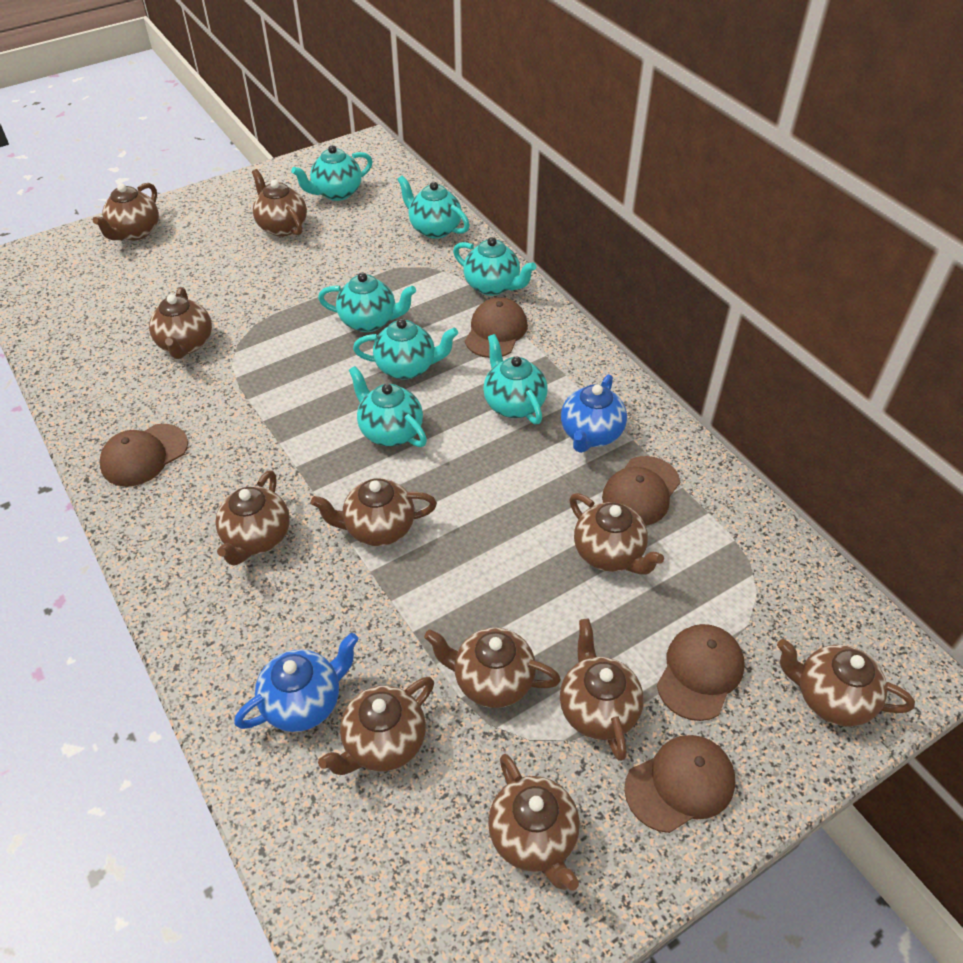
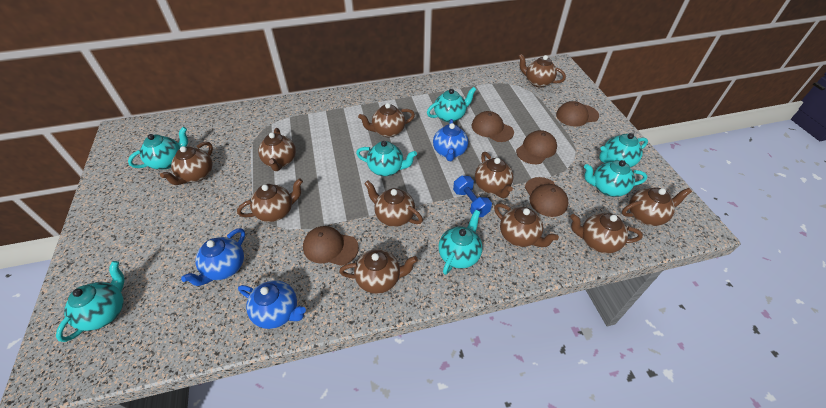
blue dumbbell: 0 -> 1
blue teapot: 2 -> 3

